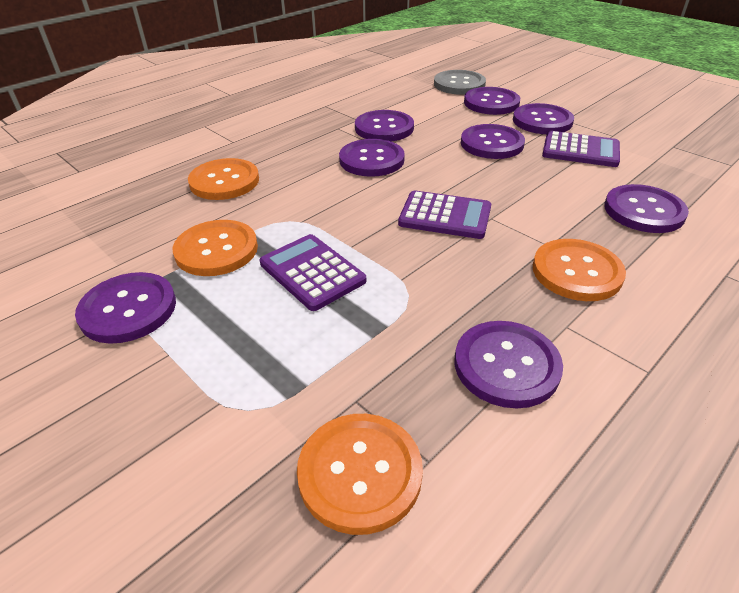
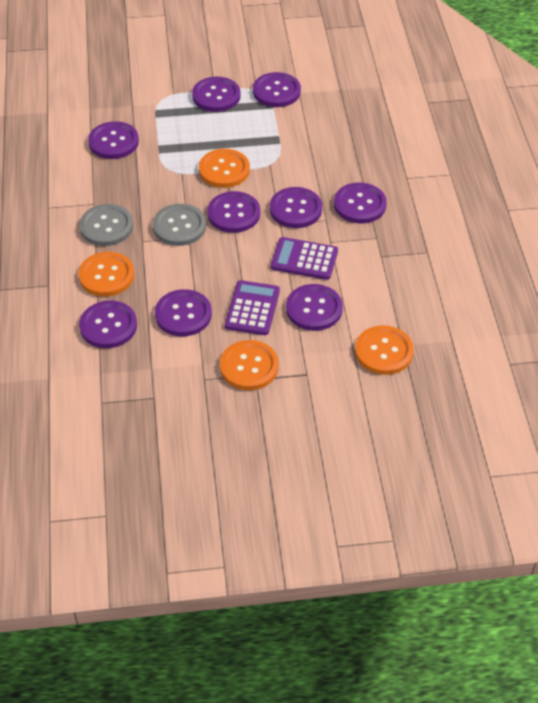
grey button: 1 -> 2
purple button: 8 -> 9
purple calculator: 3 -> 2

